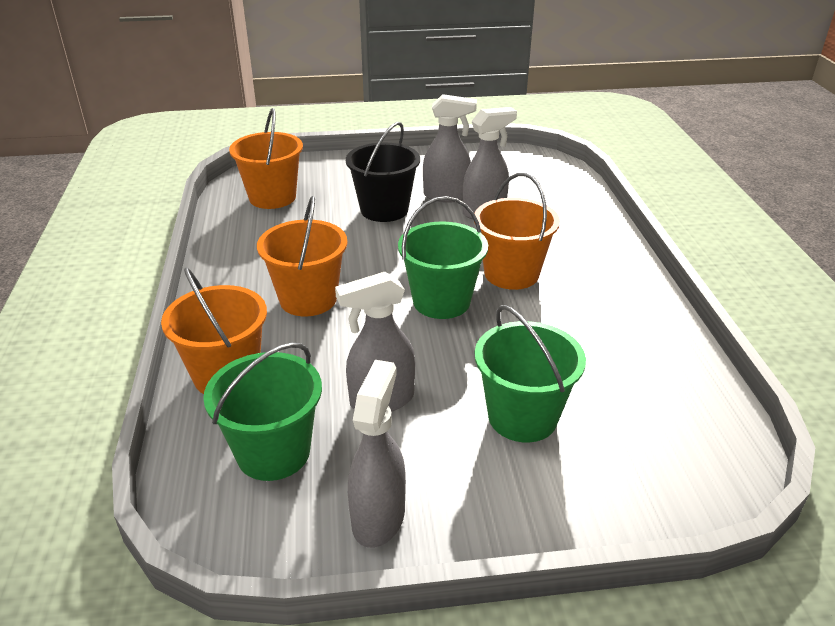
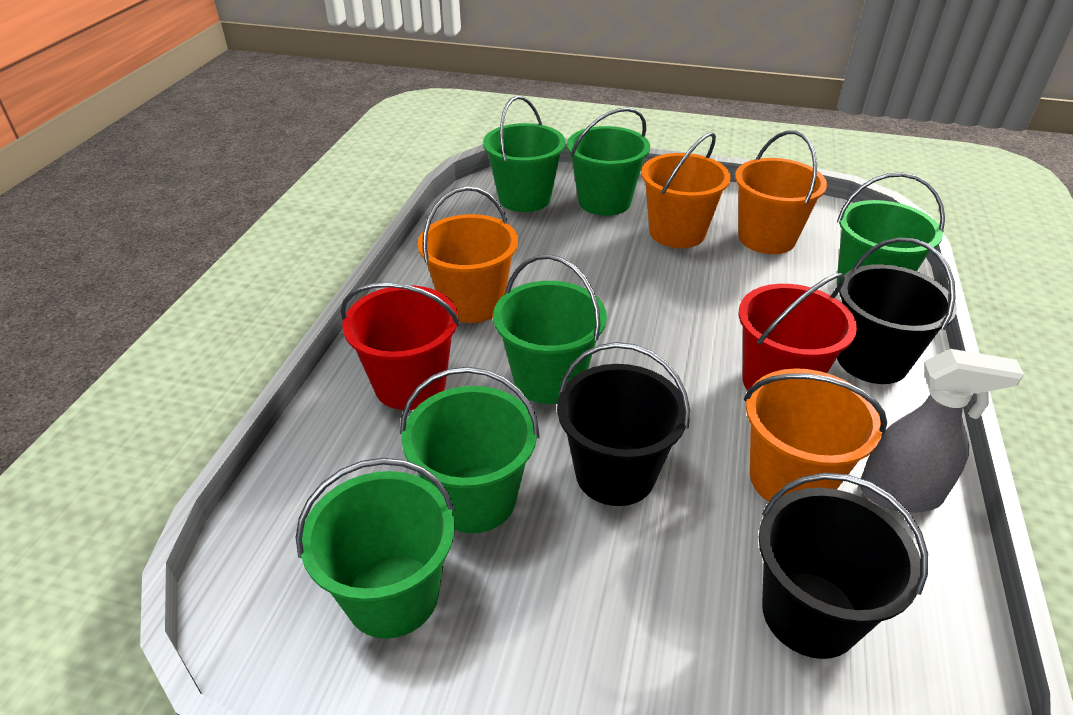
black bucket: 1 -> 3
green bucket: 3 -> 6
grey spray bottle: 4 -> 1
red bucket: 0 -> 2

